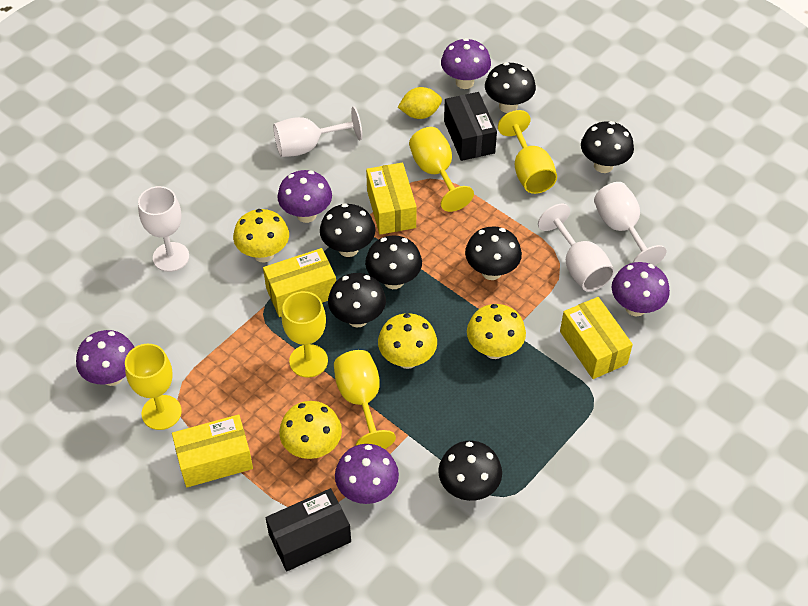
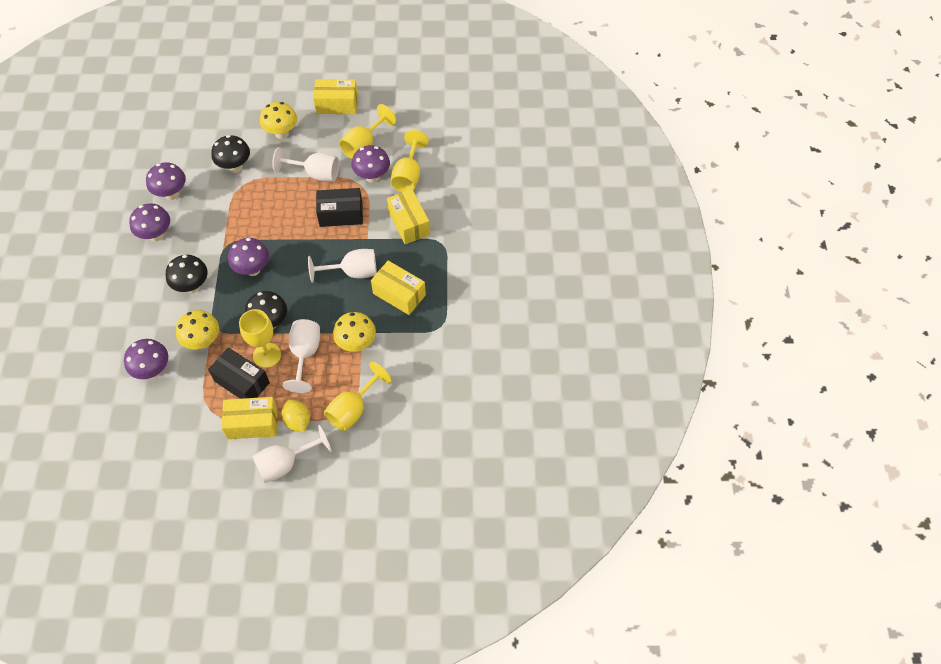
black mushroom: 7 -> 3
yellow goblet: 5 -> 4
yellow mushroom: 4 -> 3

